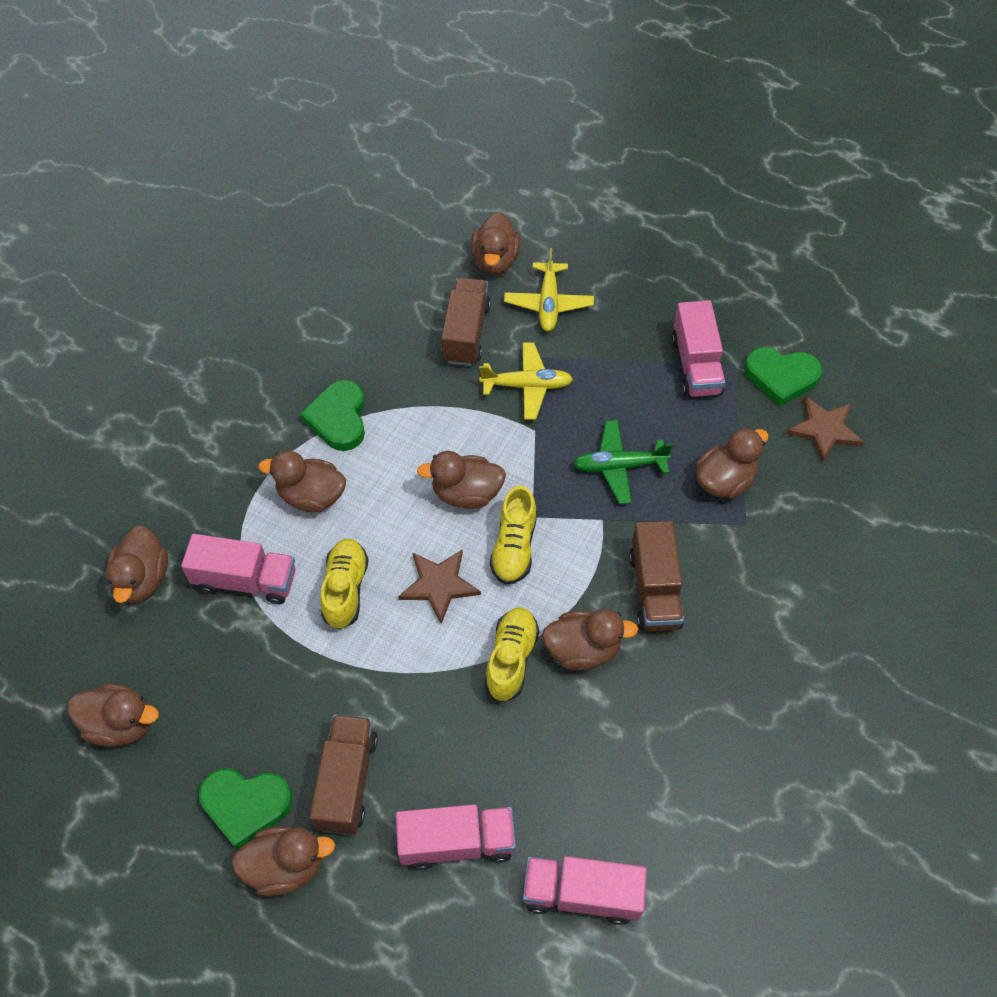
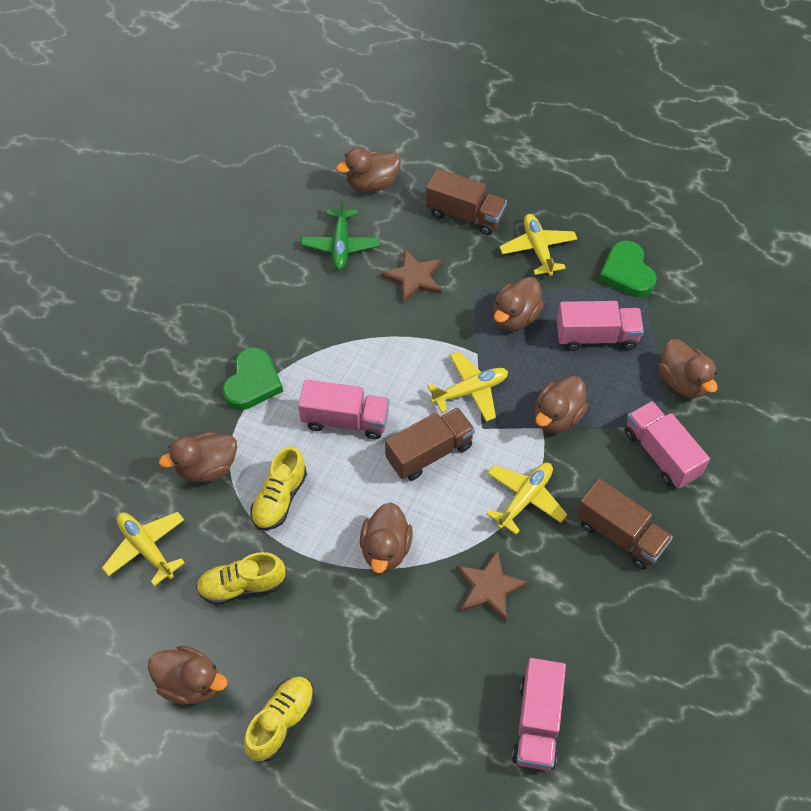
brown duck: 8 -> 7
green heart: 3 -> 2
yellow plane: 2 -> 4

